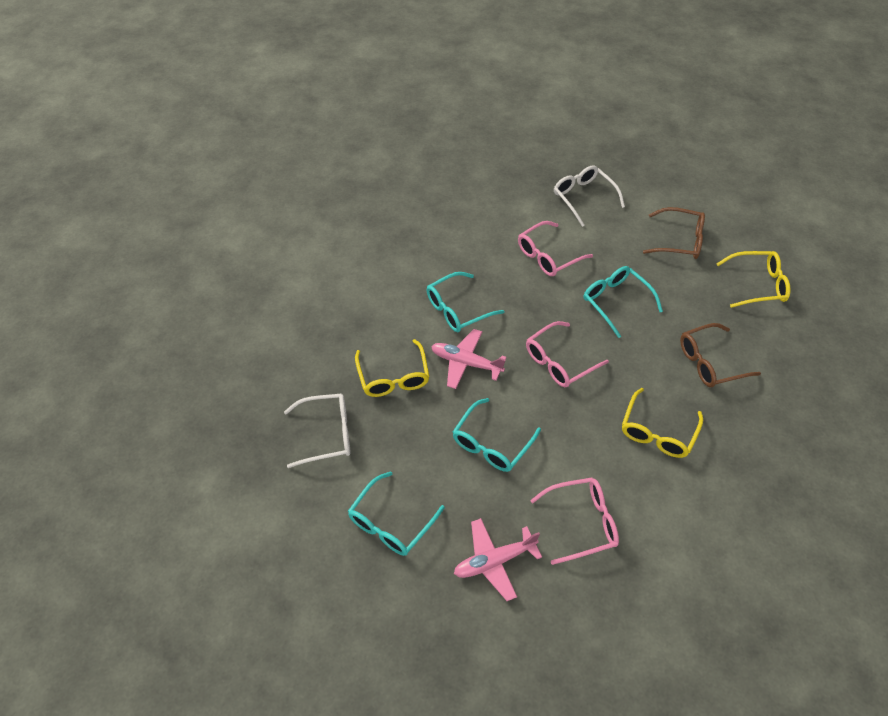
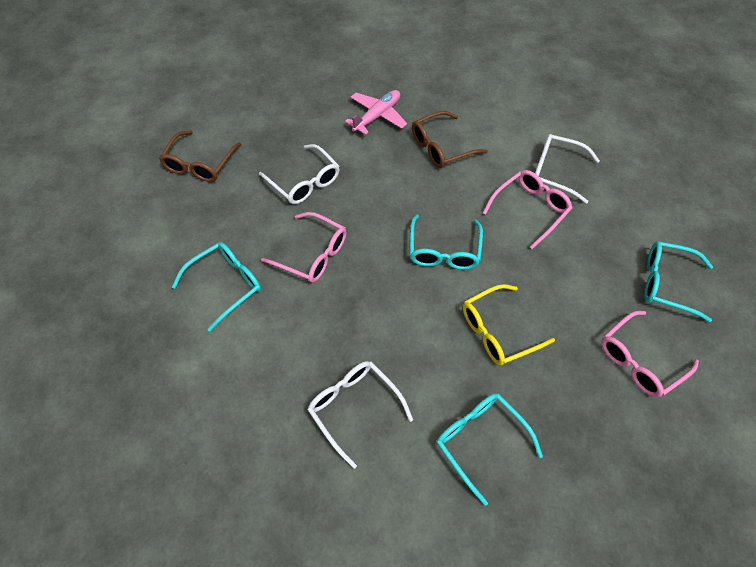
pink plane: 2 -> 1
white glasses: 2 -> 3
yellow glasses: 3 -> 1

